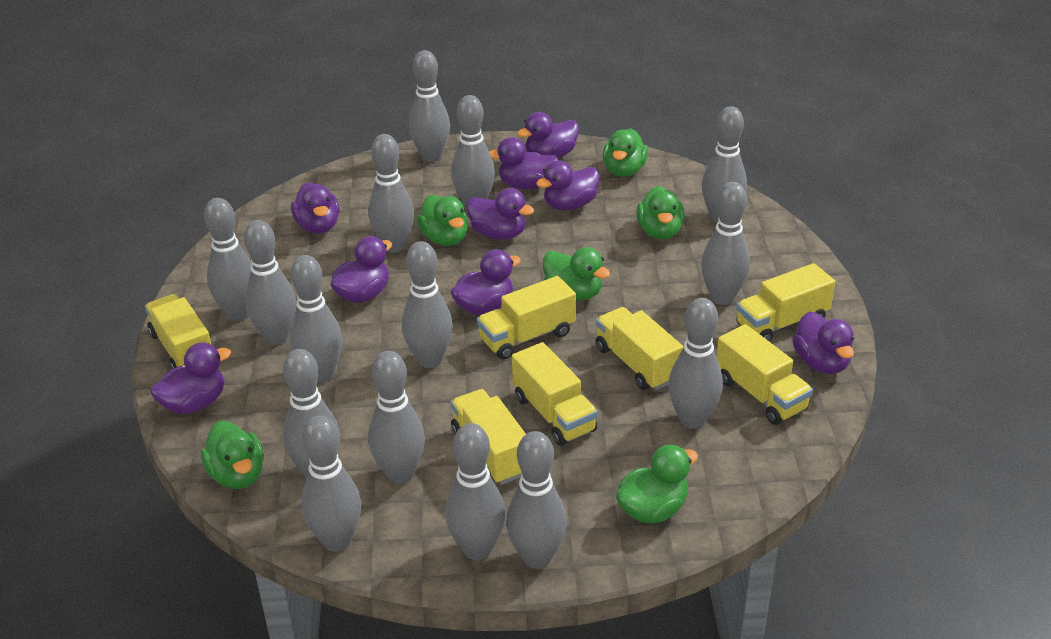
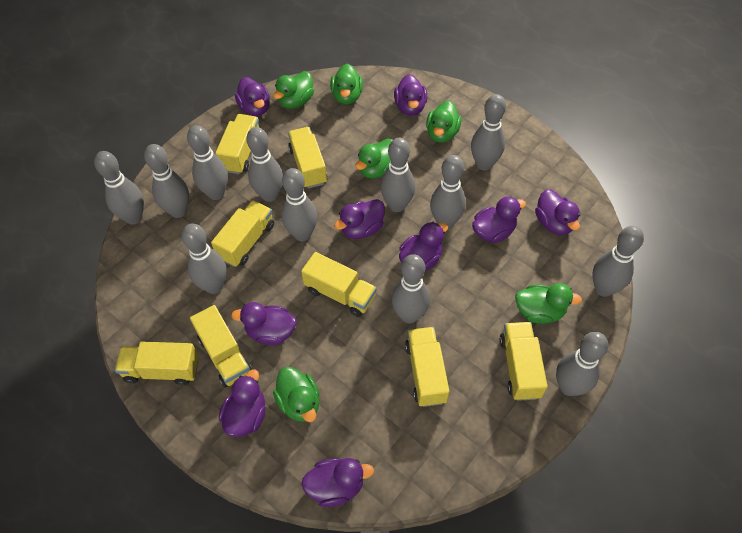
grey bowling pin: 15 -> 12
yellow truck: 7 -> 8

